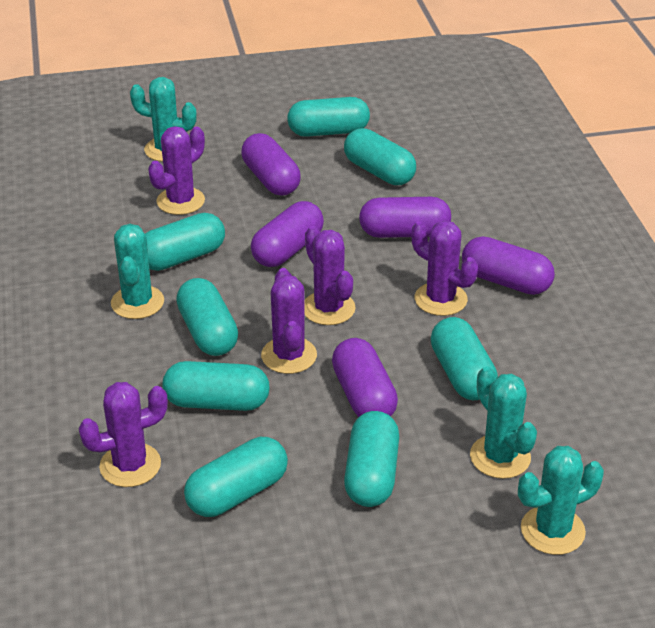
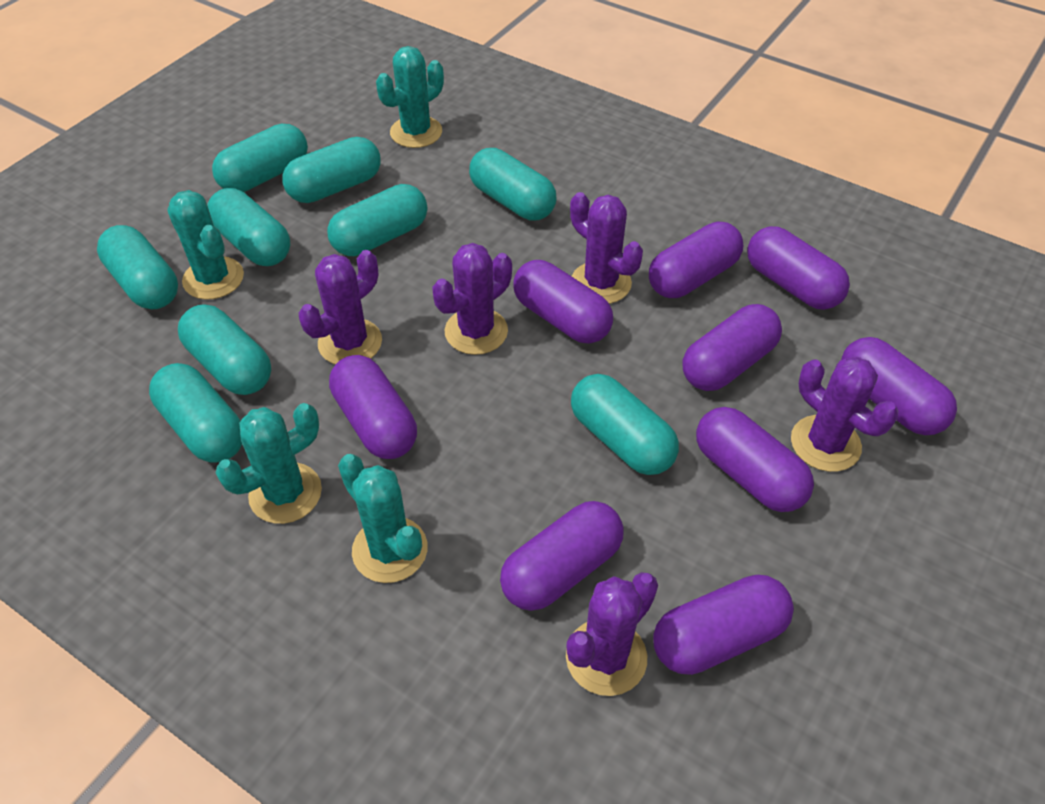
purple capsule: 5 -> 9
turquoise capsule: 8 -> 9

